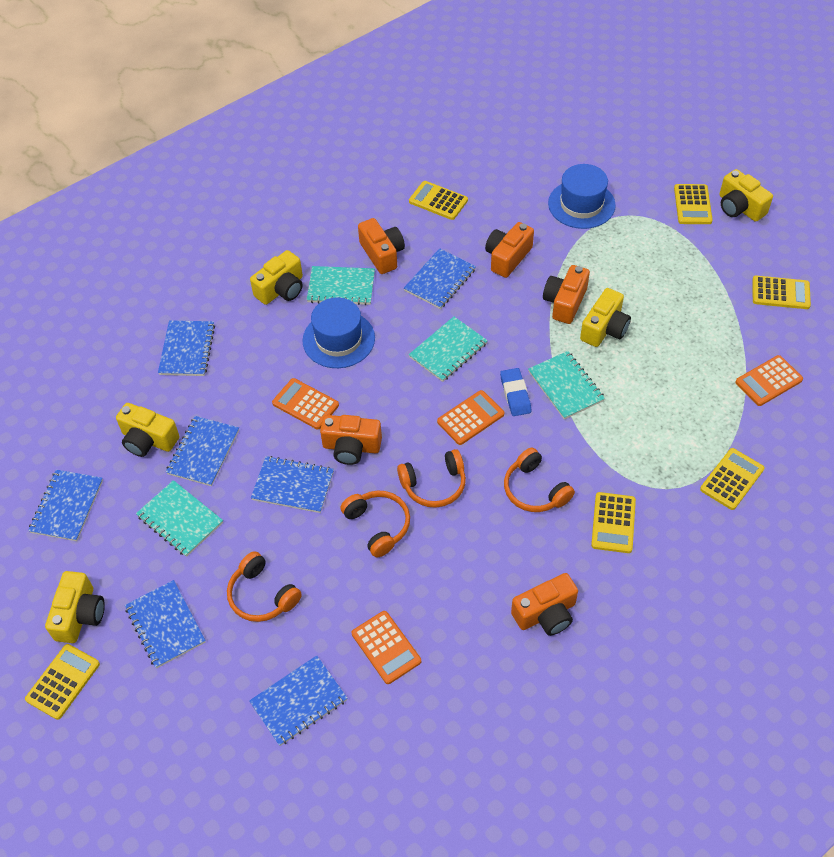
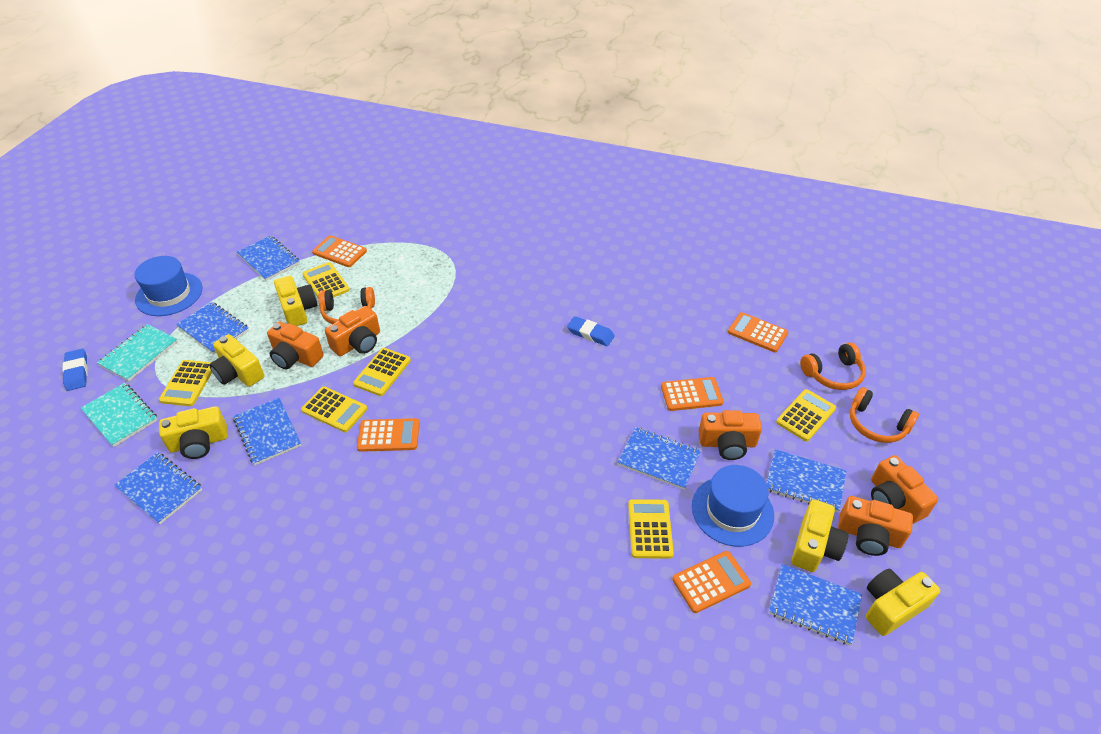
blue eraser: 1 -> 2
orange calculator: 4 -> 5
orange headphones: 4 -> 3
turquoise notebook: 4 -> 2

